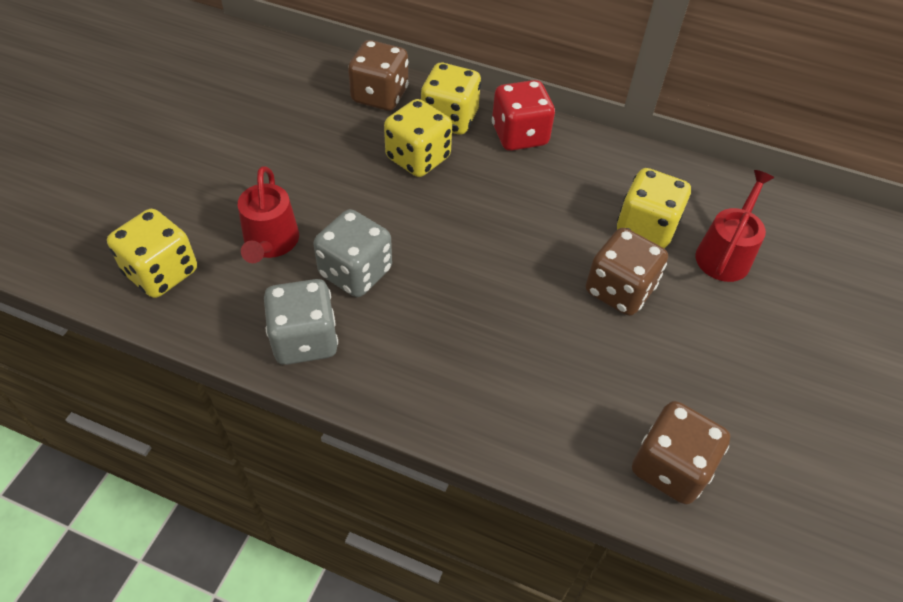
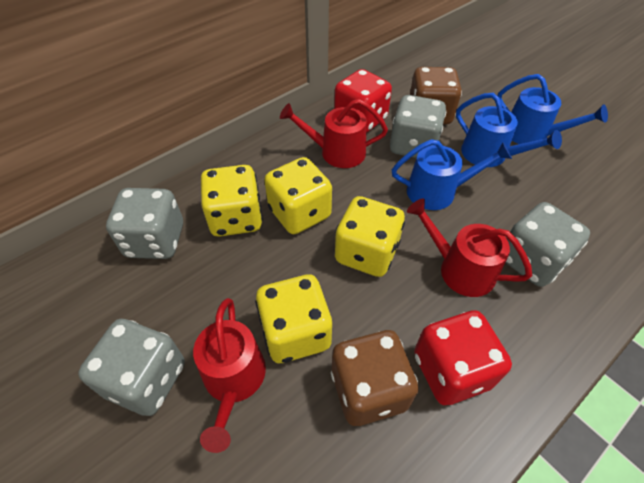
blue watering can: 0 -> 3
brown dice: 3 -> 2
grey dice: 2 -> 4
red dice: 1 -> 2
red watering can: 2 -> 3

